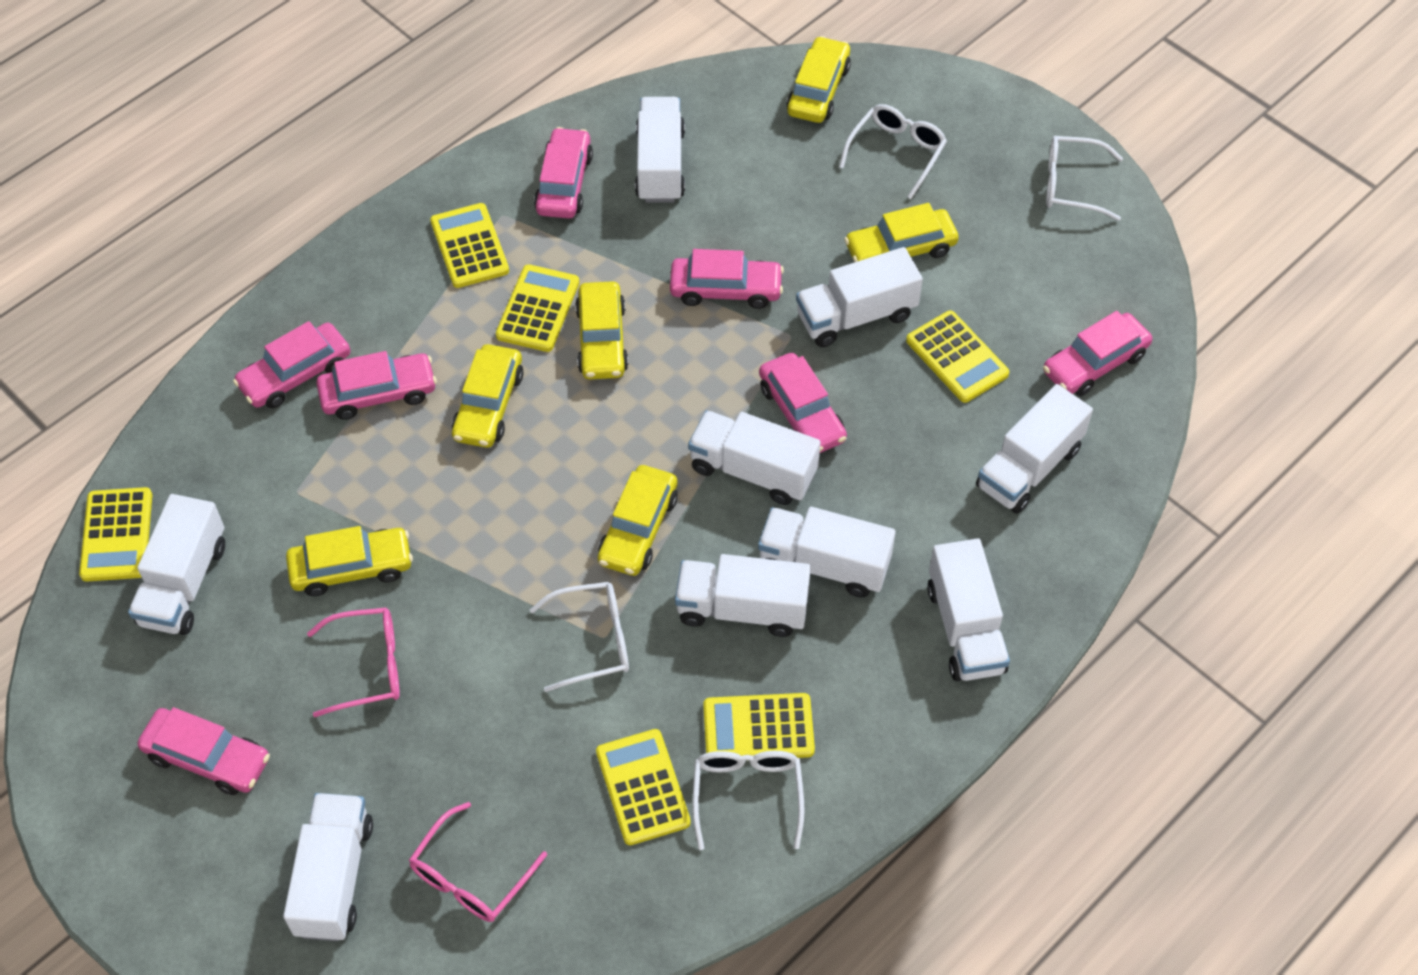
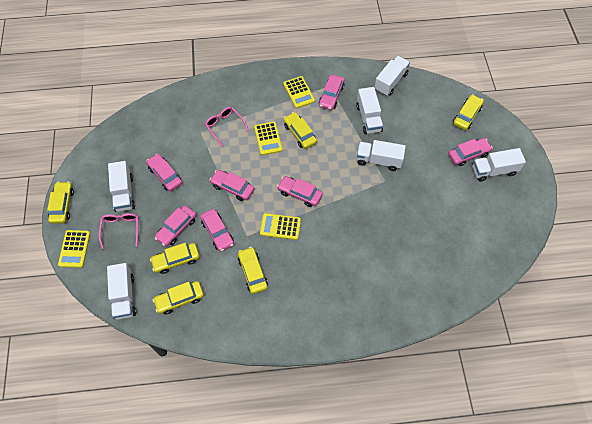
white glasses: 4 -> 0
white truck: 9 -> 6
yellow calculator: 6 -> 4

